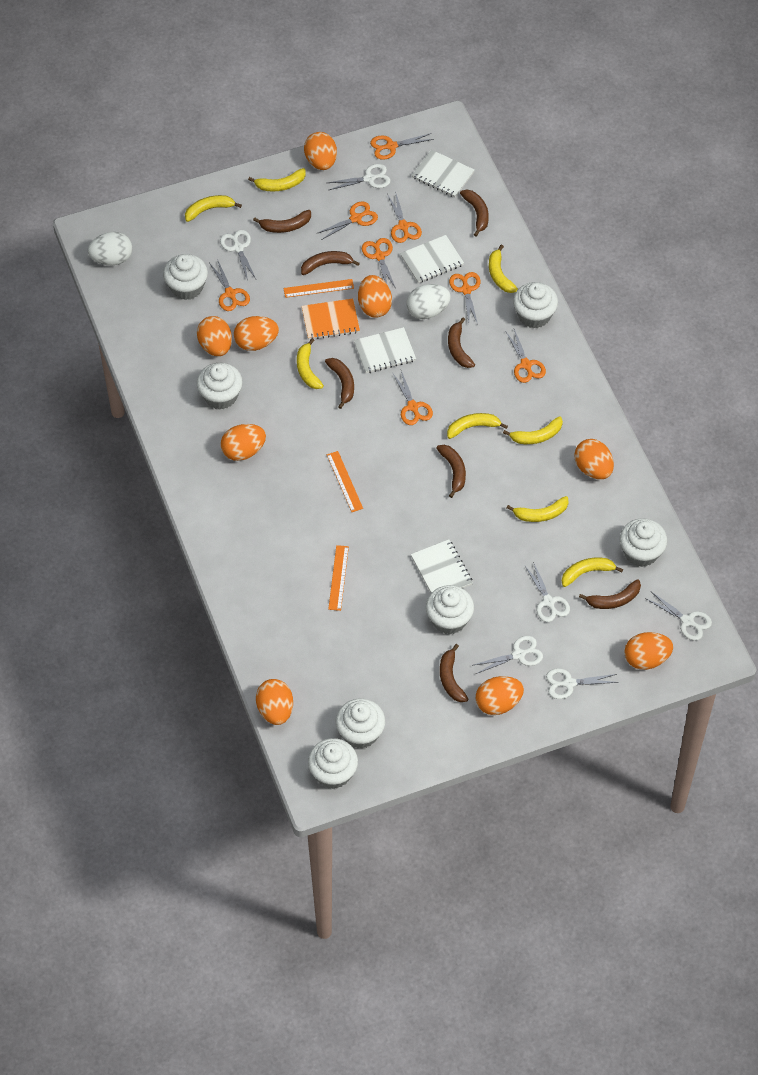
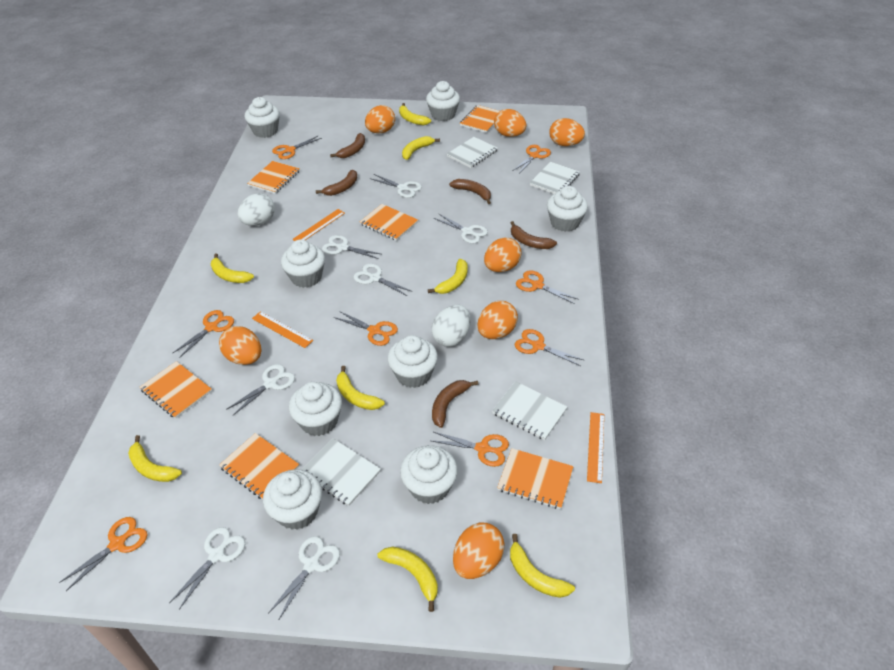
brown banana: 8 -> 5
orange egg: 9 -> 7
orange notebook: 1 -> 6
white cupcake: 7 -> 8
white scissors: 6 -> 7

